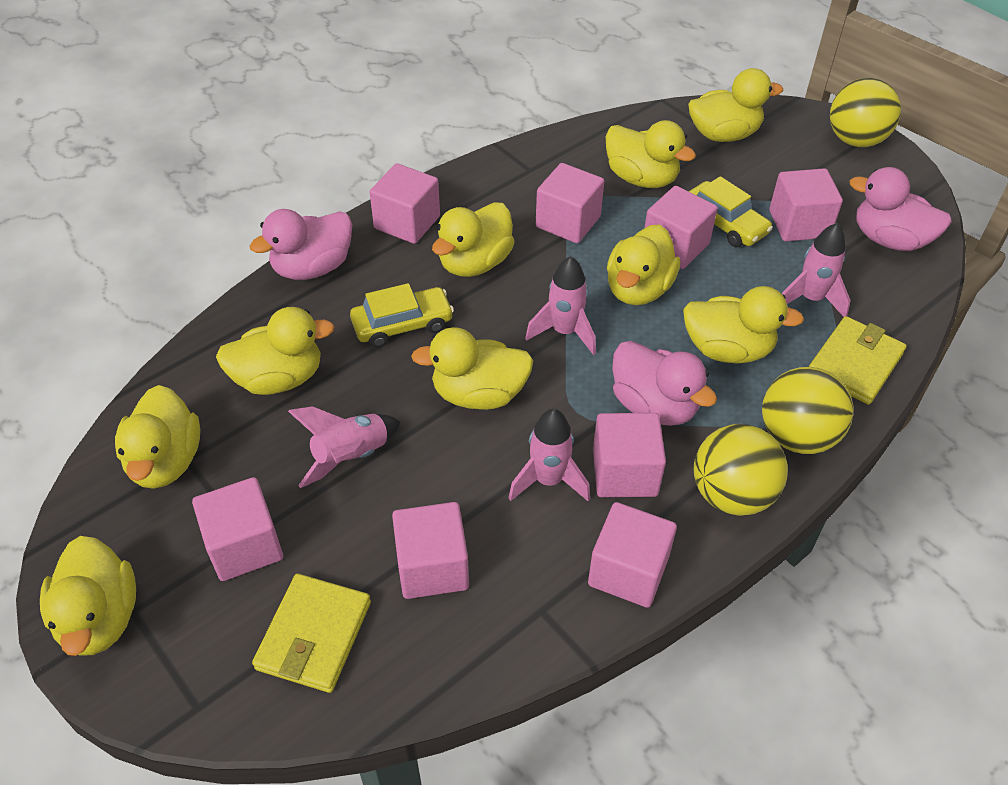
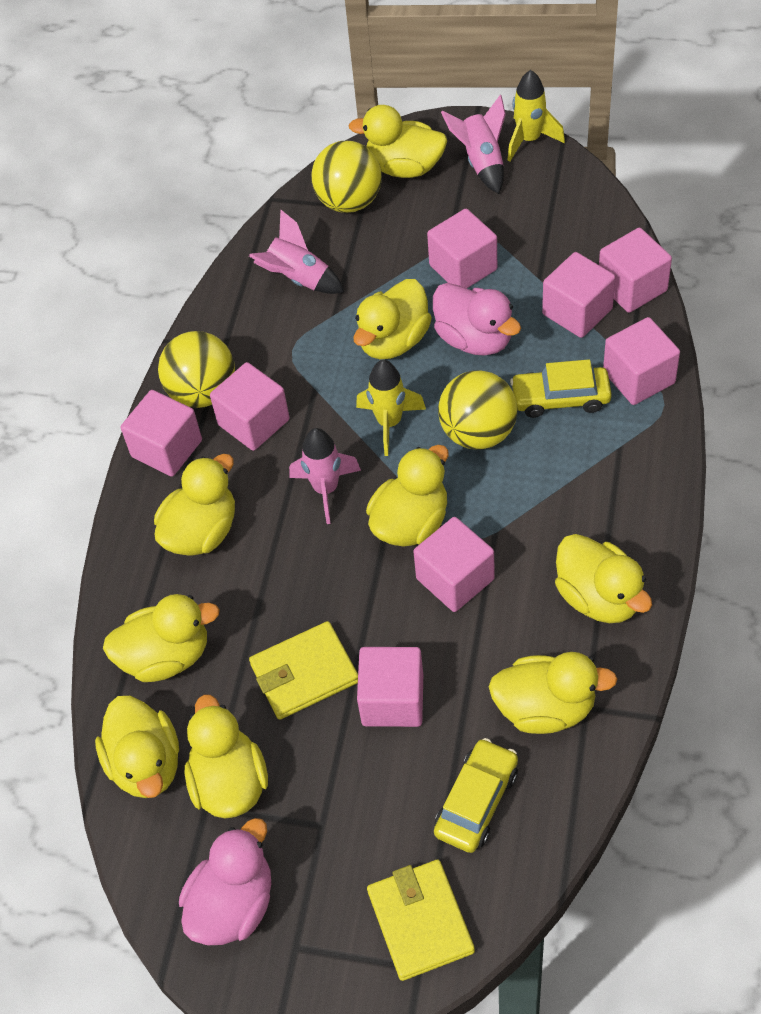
pink duck: 3 -> 2
pink rocket: 4 -> 3
yellow rocket: 0 -> 2

